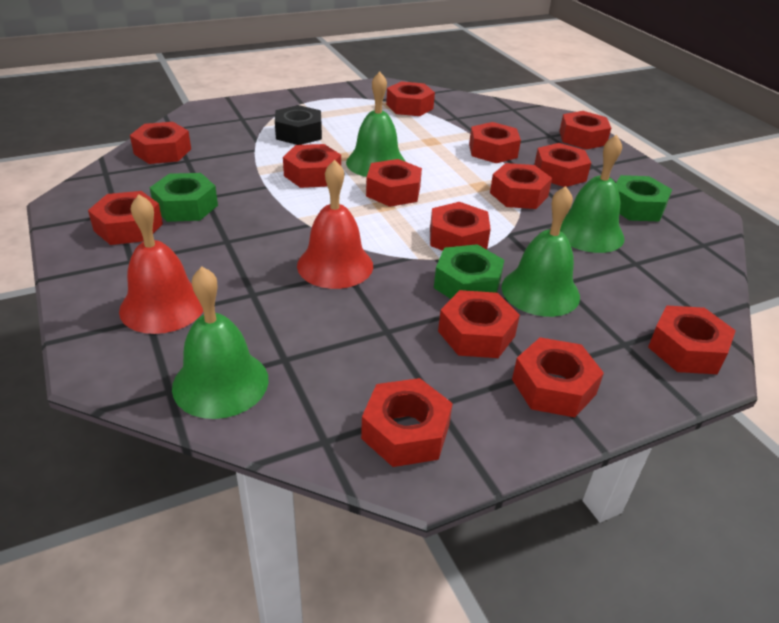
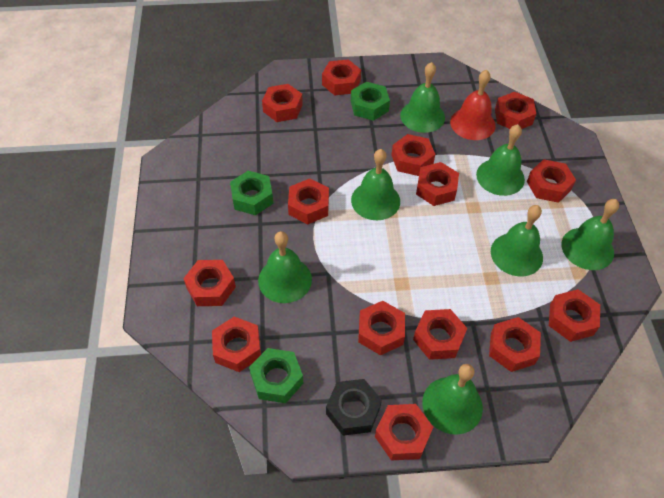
green bell: 4 -> 7
red bell: 2 -> 1

